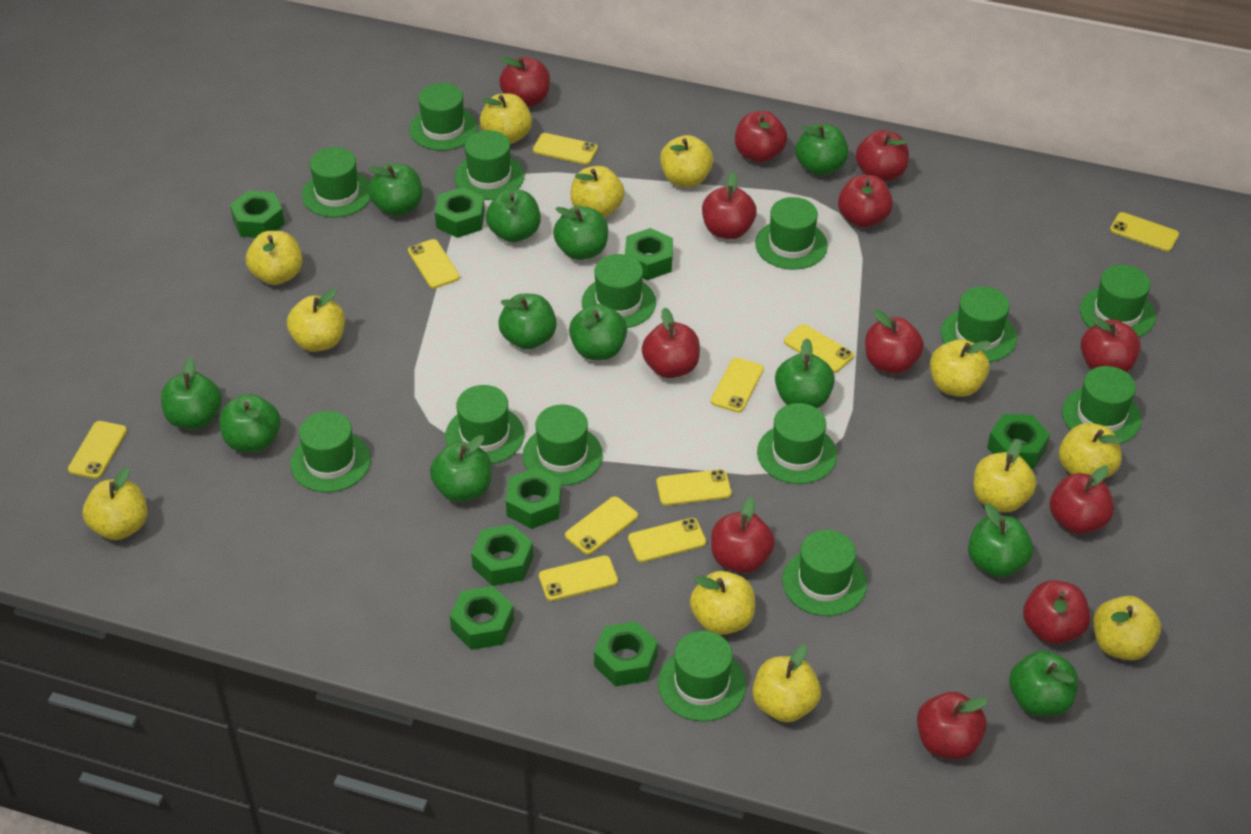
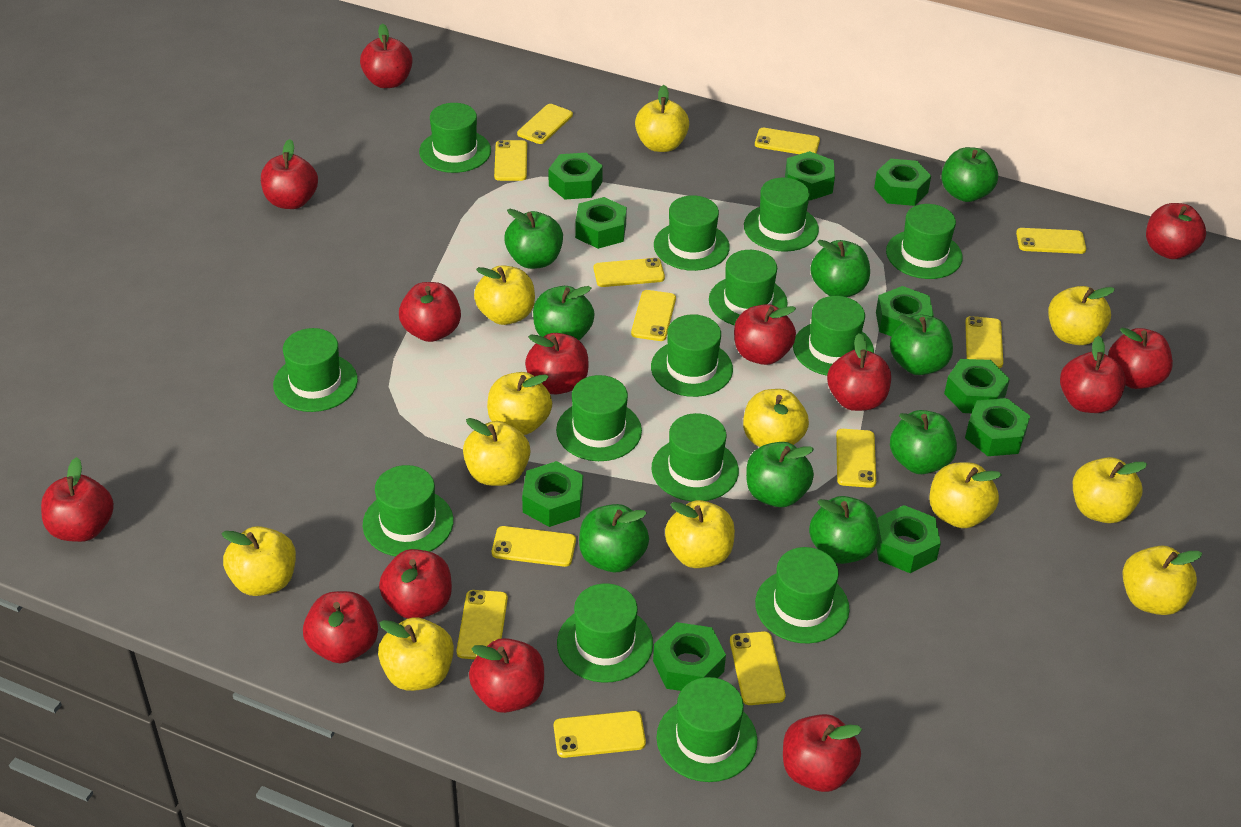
green apple: 12 -> 9
green nut: 8 -> 10
red apple: 12 -> 14
yellow phone: 10 -> 12

